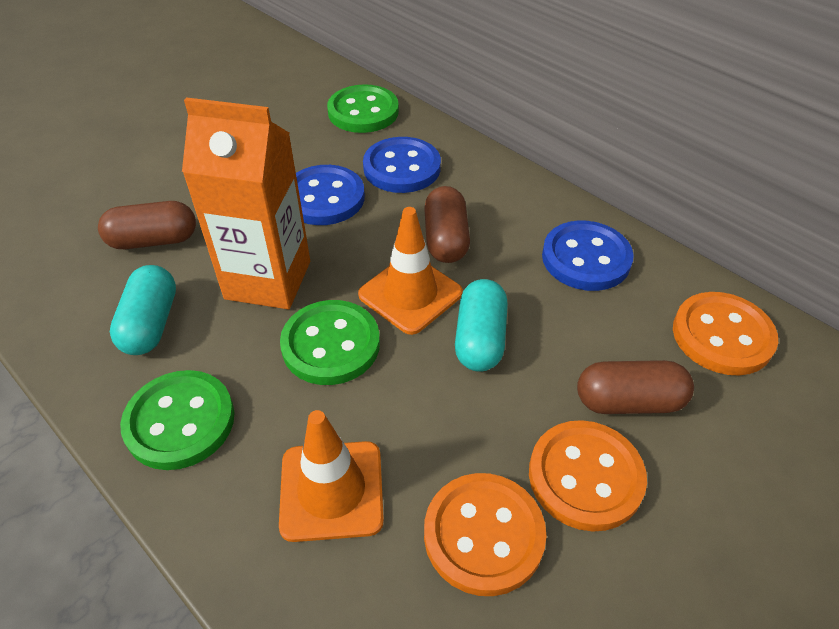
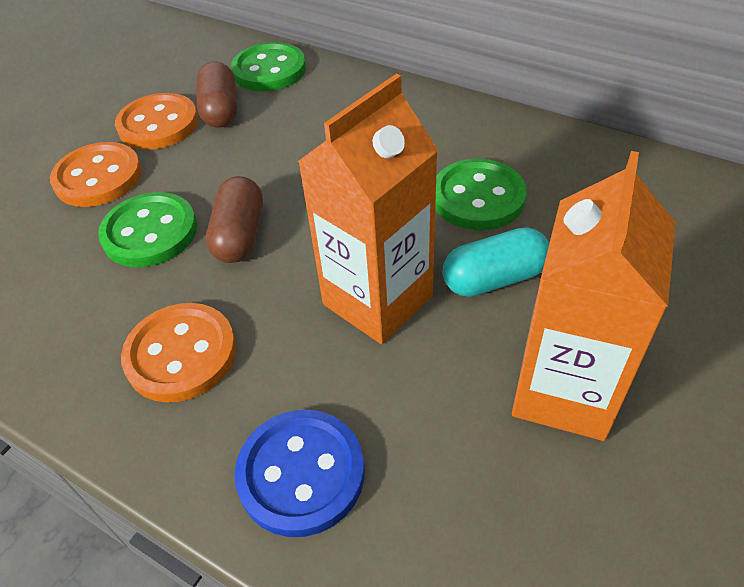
blue button: 3 -> 1
brown capsule: 3 -> 2
orange carton: 1 -> 2
orange traffic cone: 2 -> 0
turquoise capsule: 2 -> 1

